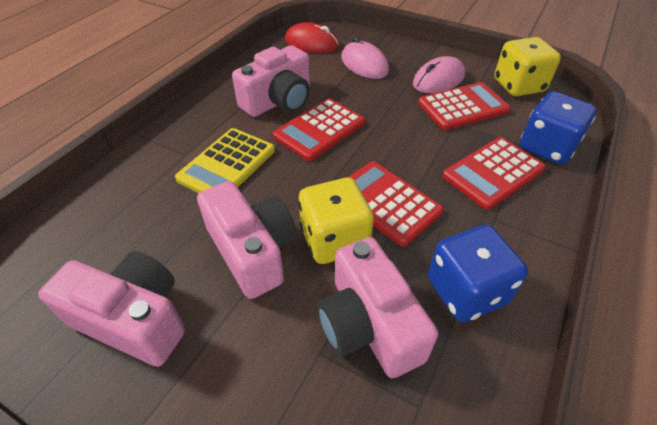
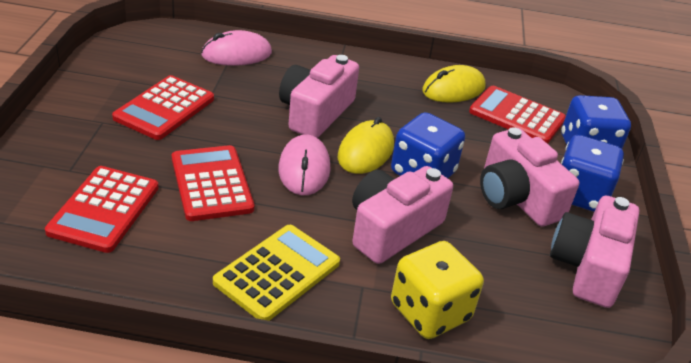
blue dice: 2 -> 3
red mouse: 1 -> 0
yellow dice: 2 -> 1
yellow mouse: 0 -> 2

